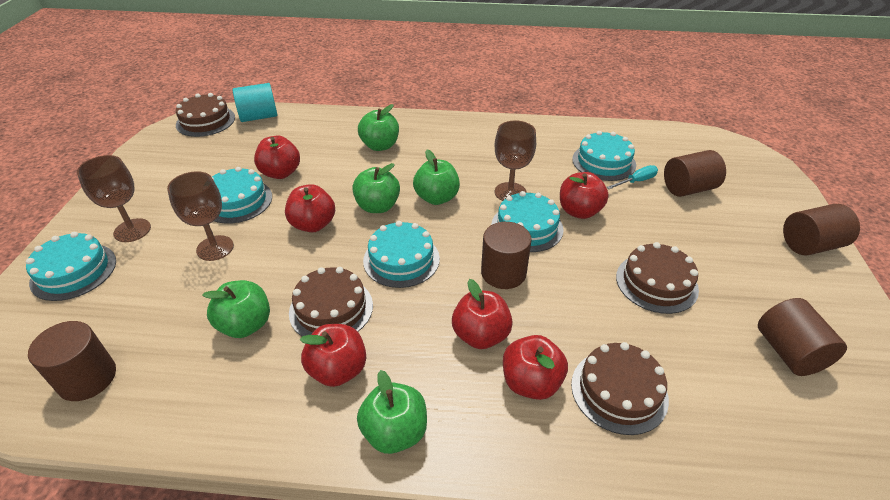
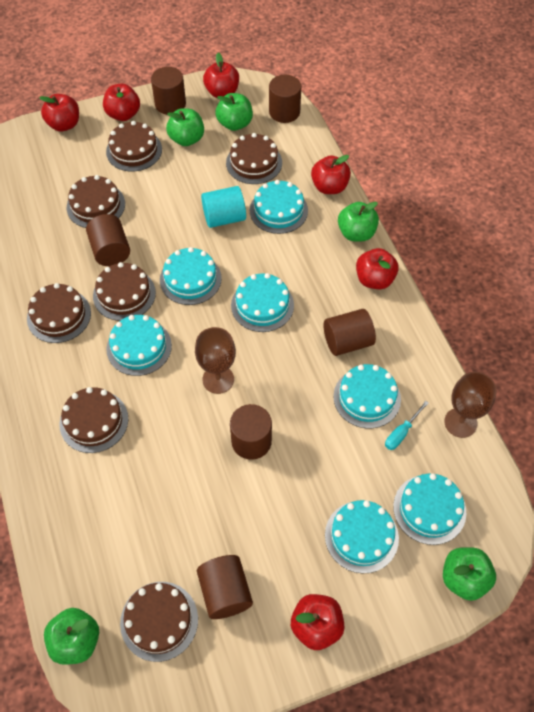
brown cake: 4 -> 7
brown cylinder: 5 -> 6
brown goblet: 3 -> 2
turquoise cake: 5 -> 7

